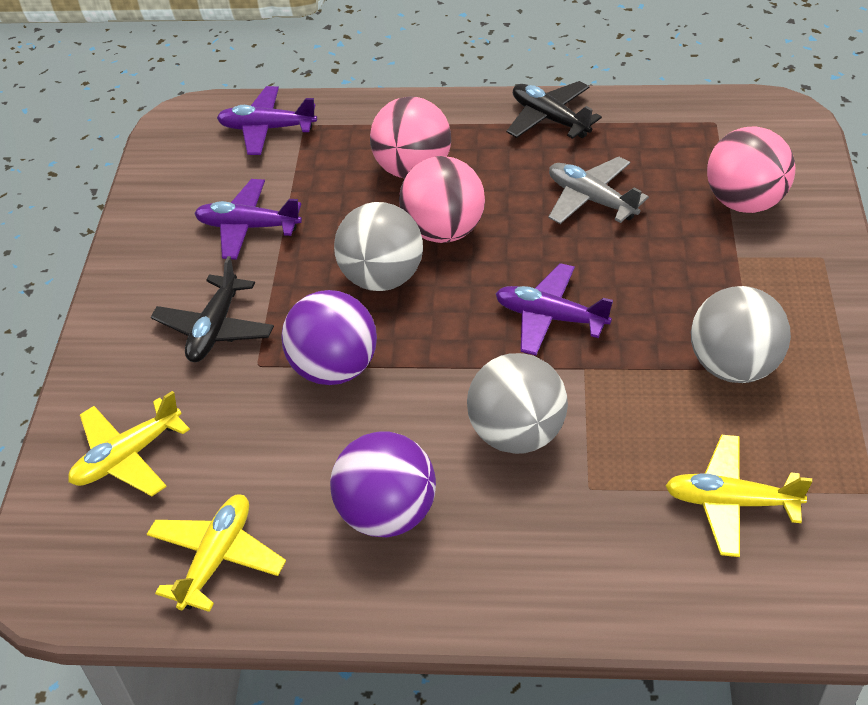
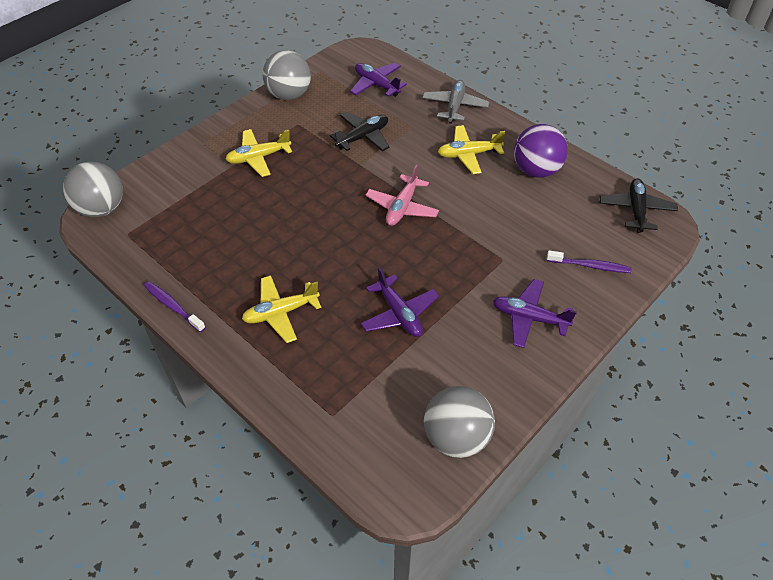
pink ball: 3 -> 0
pink plane: 0 -> 1
purple ball: 2 -> 1
purple toothbrush: 0 -> 2

